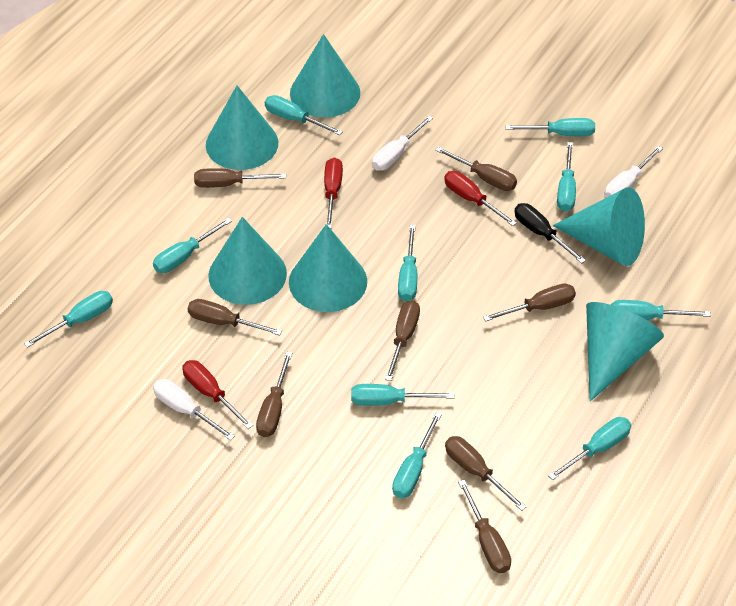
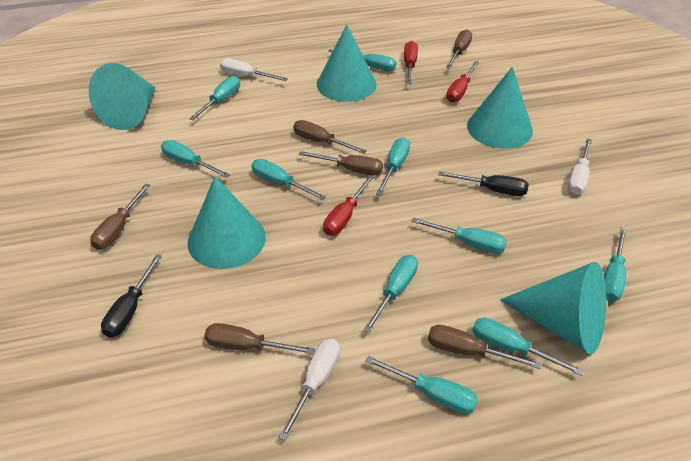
black screwdriver: 1 -> 2
brown screwdriver: 8 -> 6
turquoise cone: 6 -> 5

